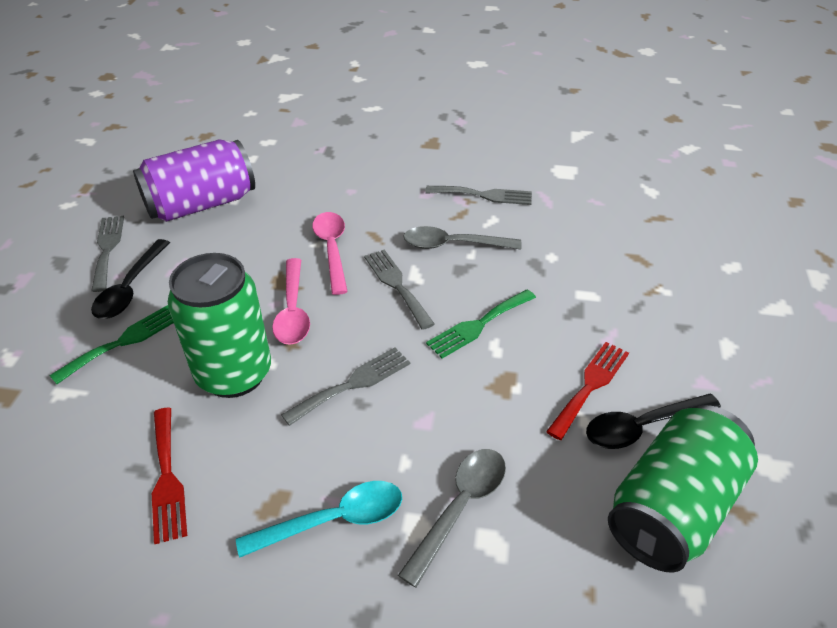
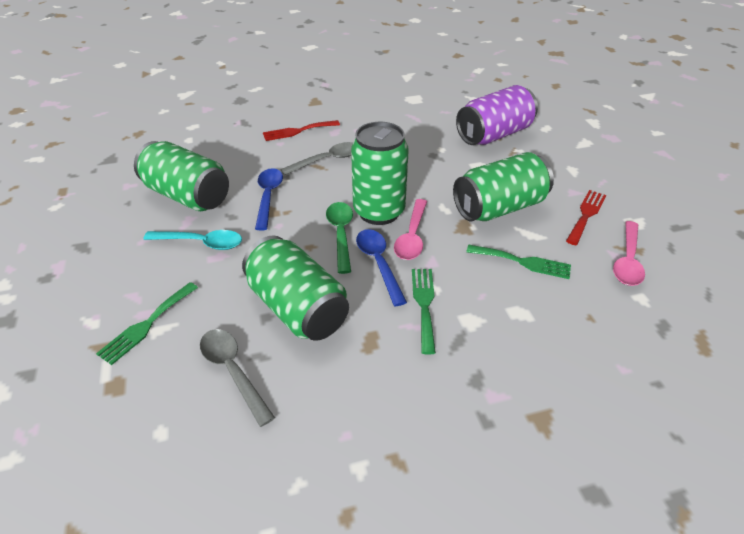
black spoon: 2 -> 0
blue spoon: 0 -> 2
green can: 2 -> 4
green fork: 2 -> 3
green spoon: 0 -> 1
grey fork: 4 -> 0

